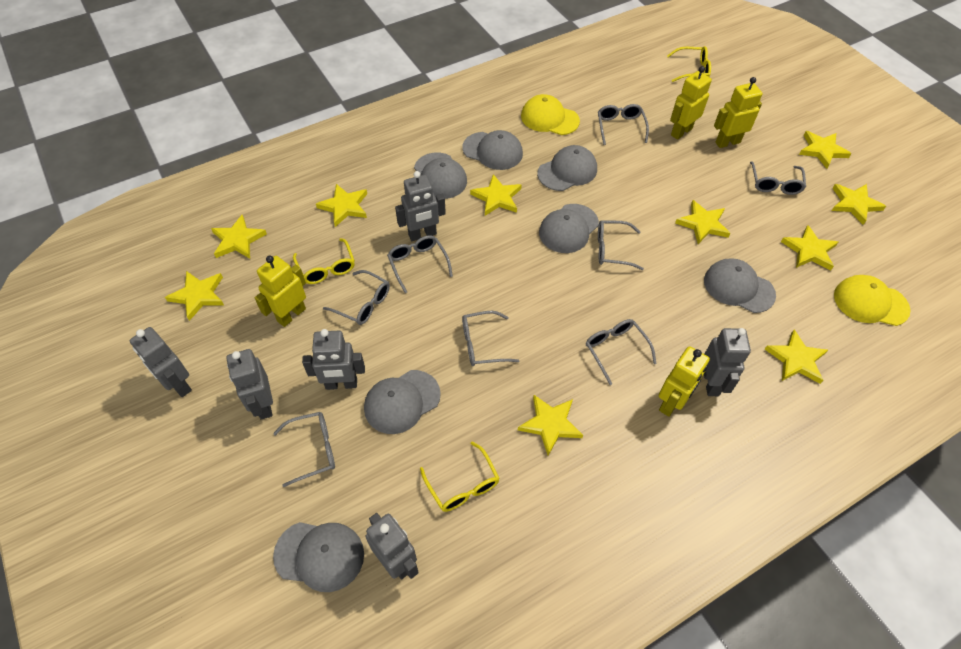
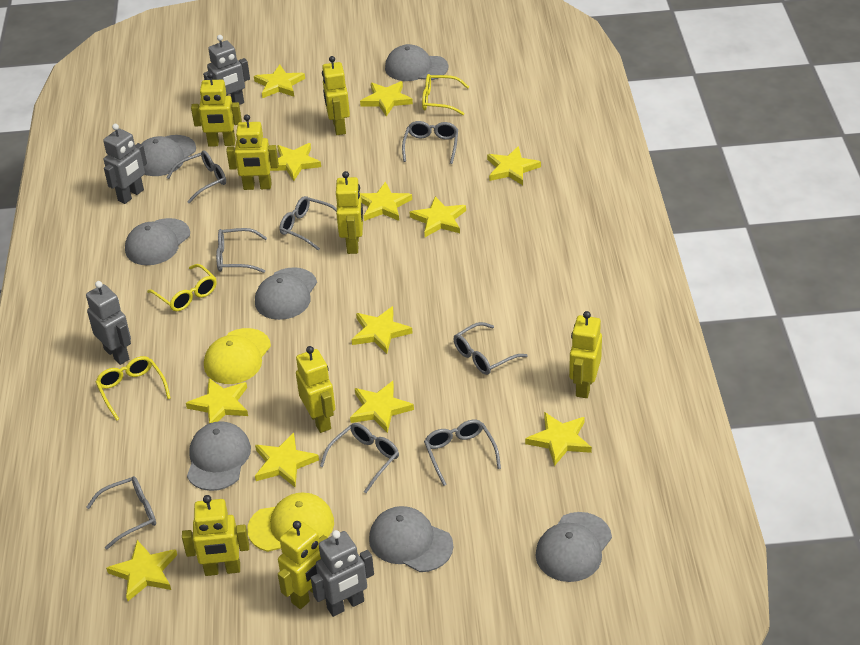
grey robot: 6 -> 4
yellow robot: 4 -> 8
yellow star: 10 -> 12

